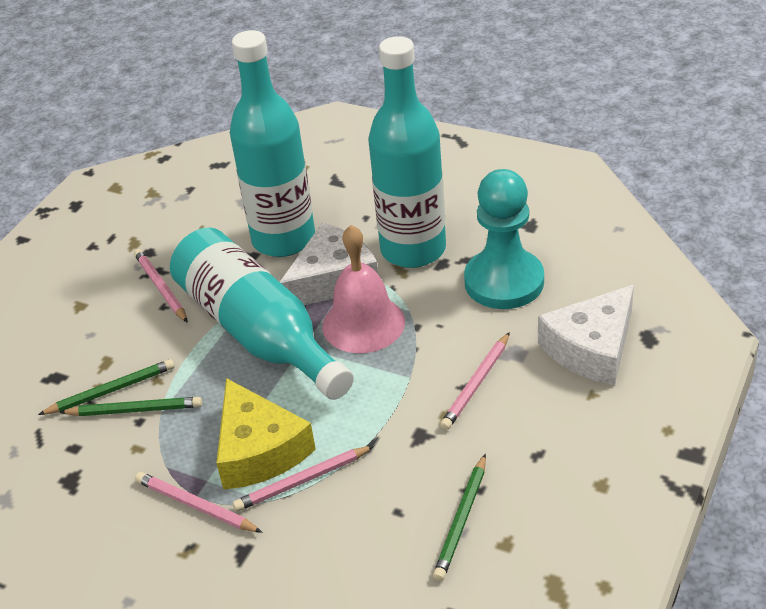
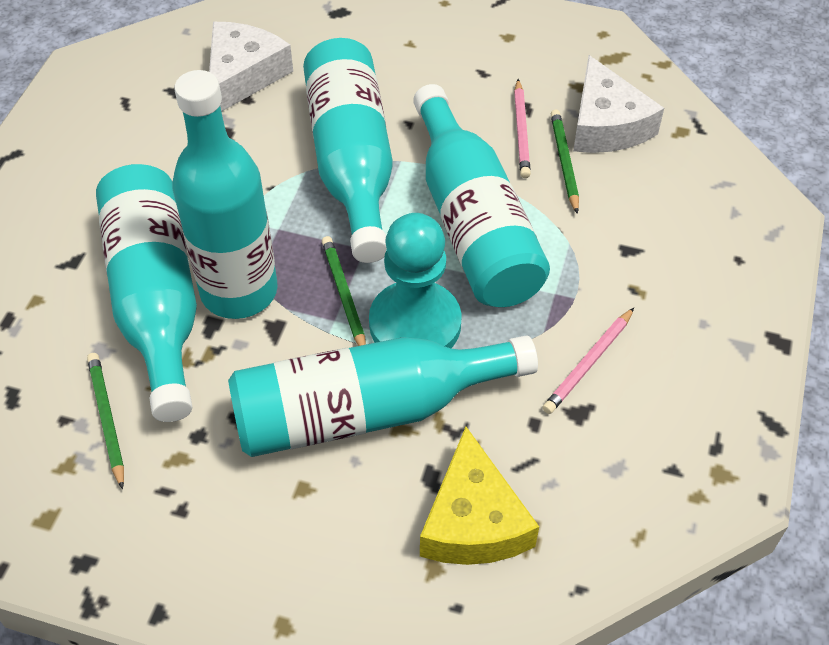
pink bell: 1 -> 0
pink pencil: 4 -> 2
turquoise bottle: 3 -> 5

